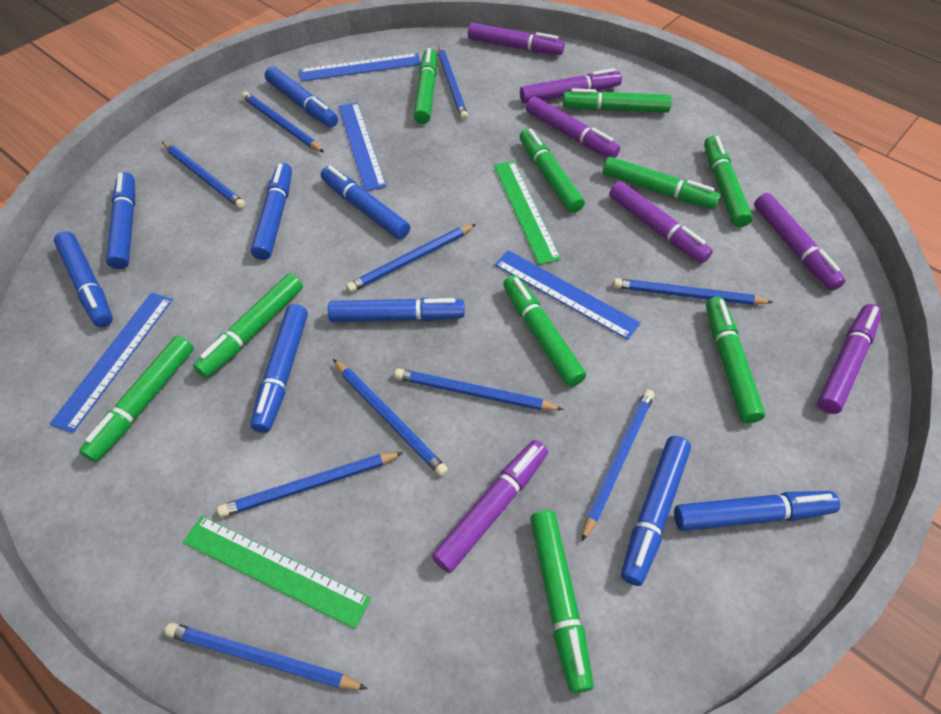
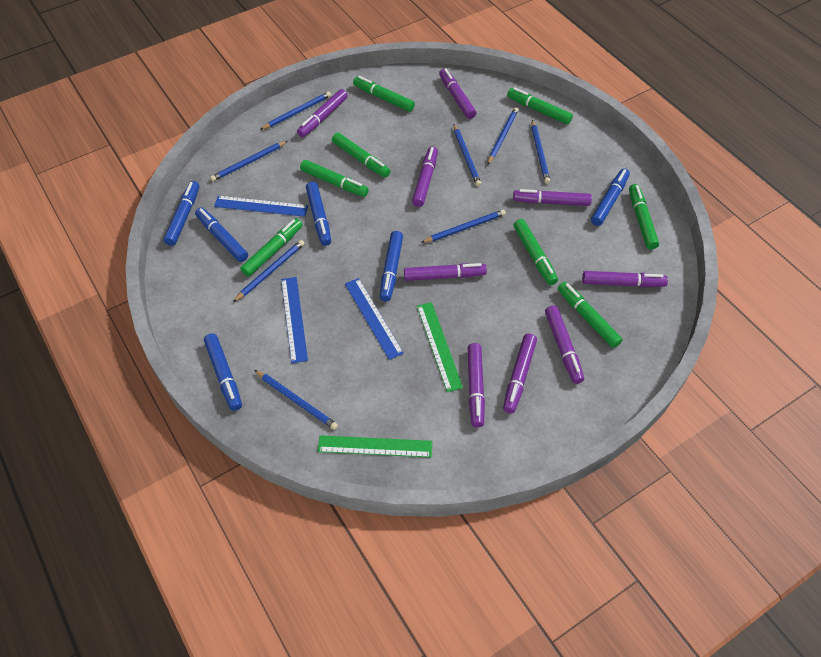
blue marker: 9 -> 6
blue pencil: 10 -> 8
blue ruler: 4 -> 3
green marker: 10 -> 8
purple marker: 7 -> 9

